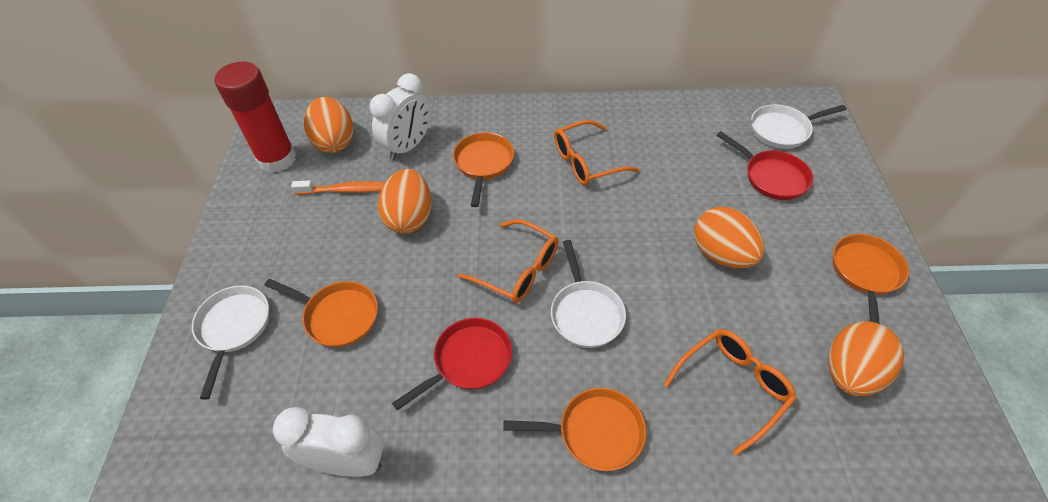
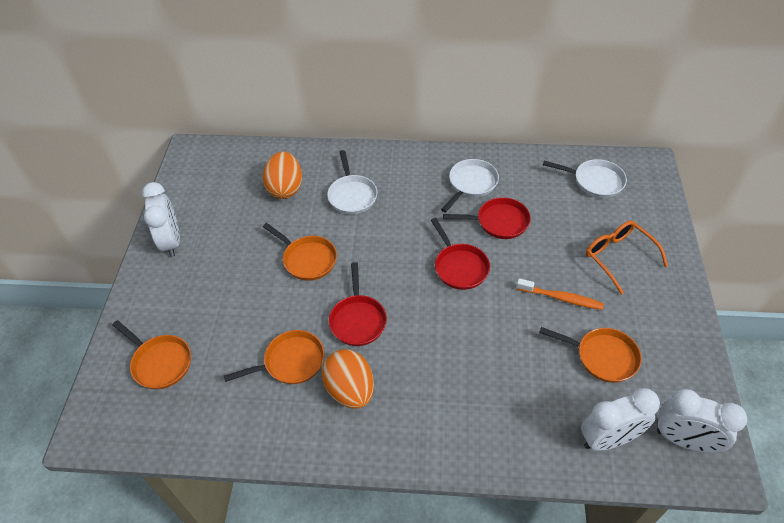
orange egg: 4 -> 2
orange glasses: 3 -> 1
red glue stick: 1 -> 0
red pan: 2 -> 3
white clock: 2 -> 3

